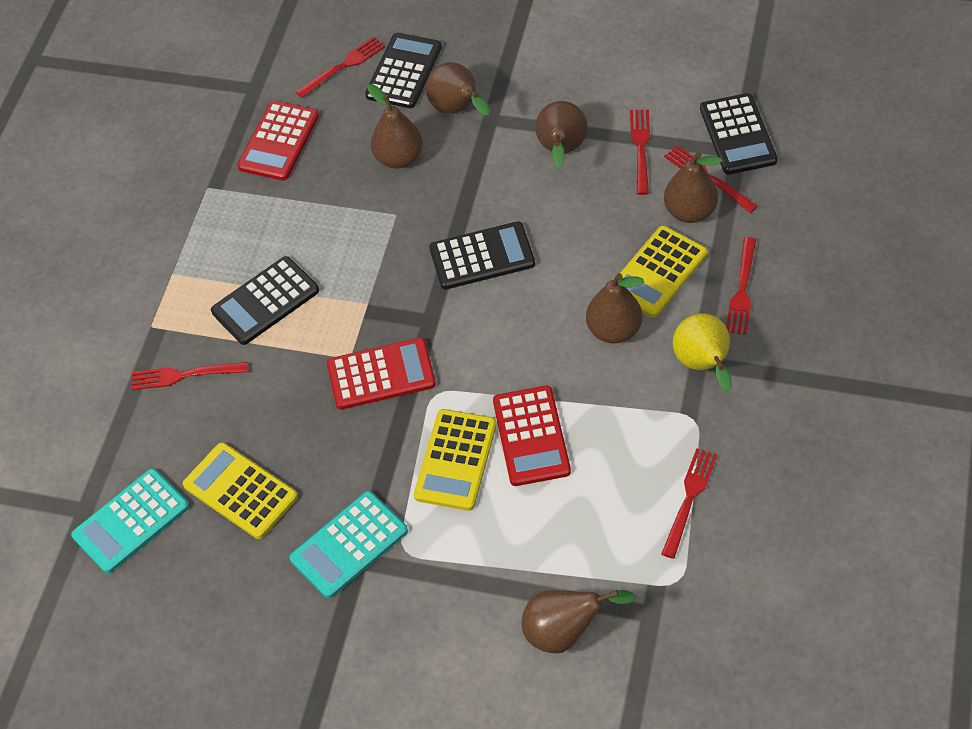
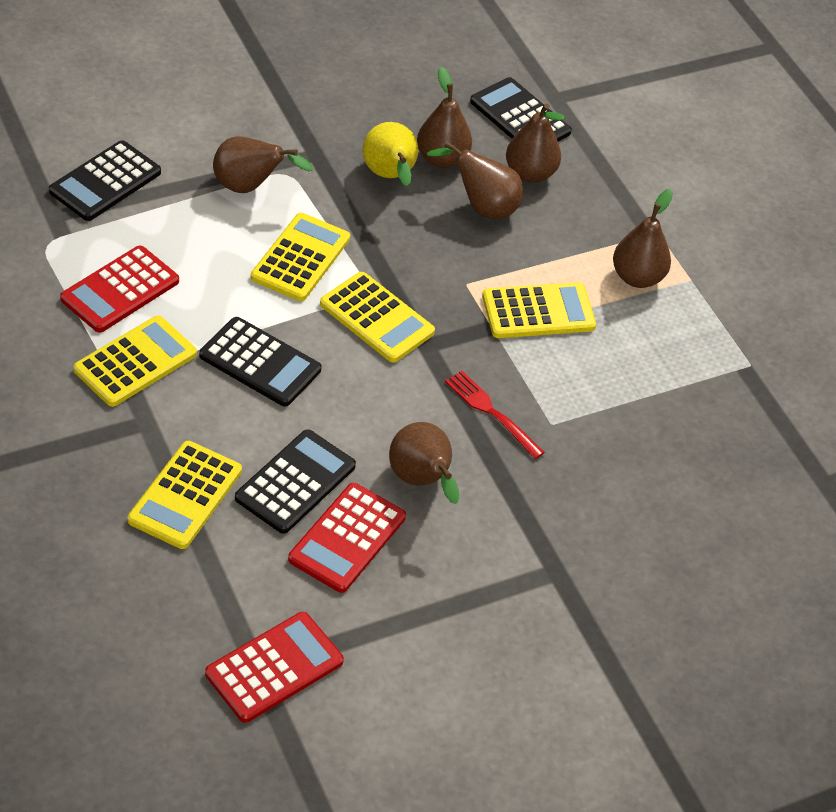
red fork: 6 -> 1
turquoise calculator: 2 -> 0
yellow calculator: 3 -> 5

